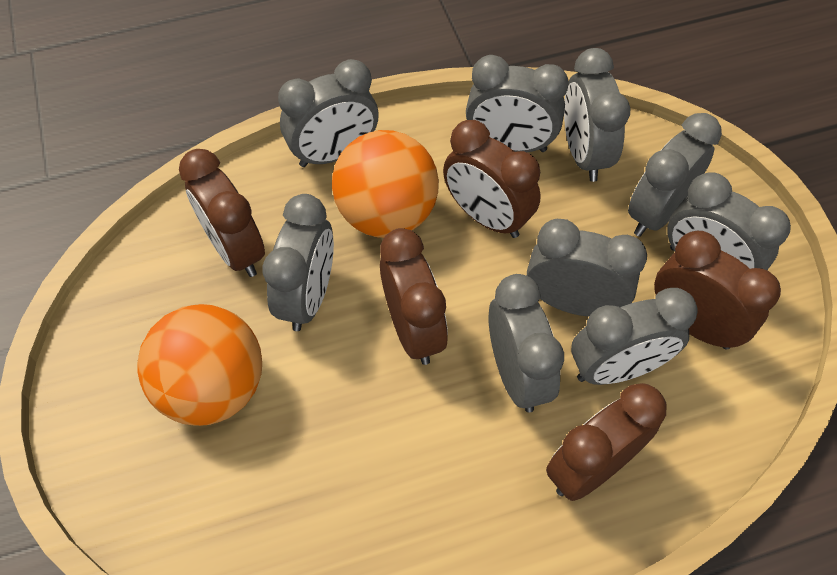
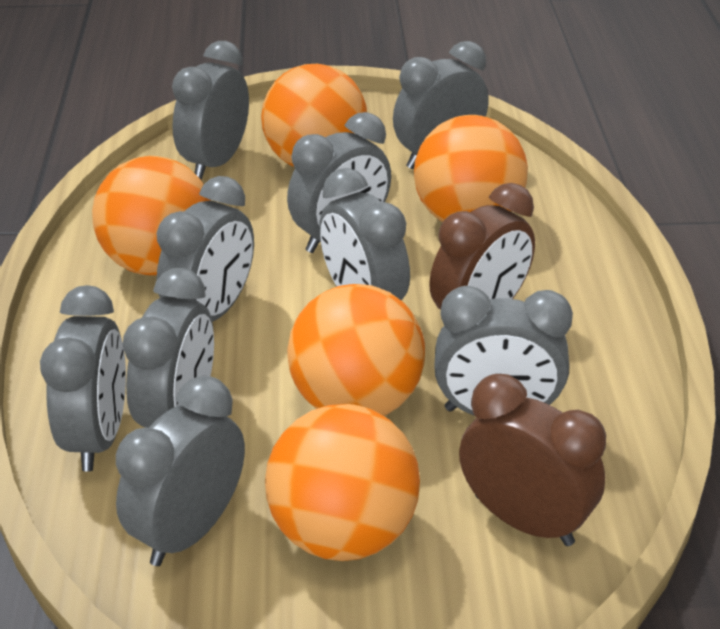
brown clock: 5 -> 2
orange ball: 2 -> 5

